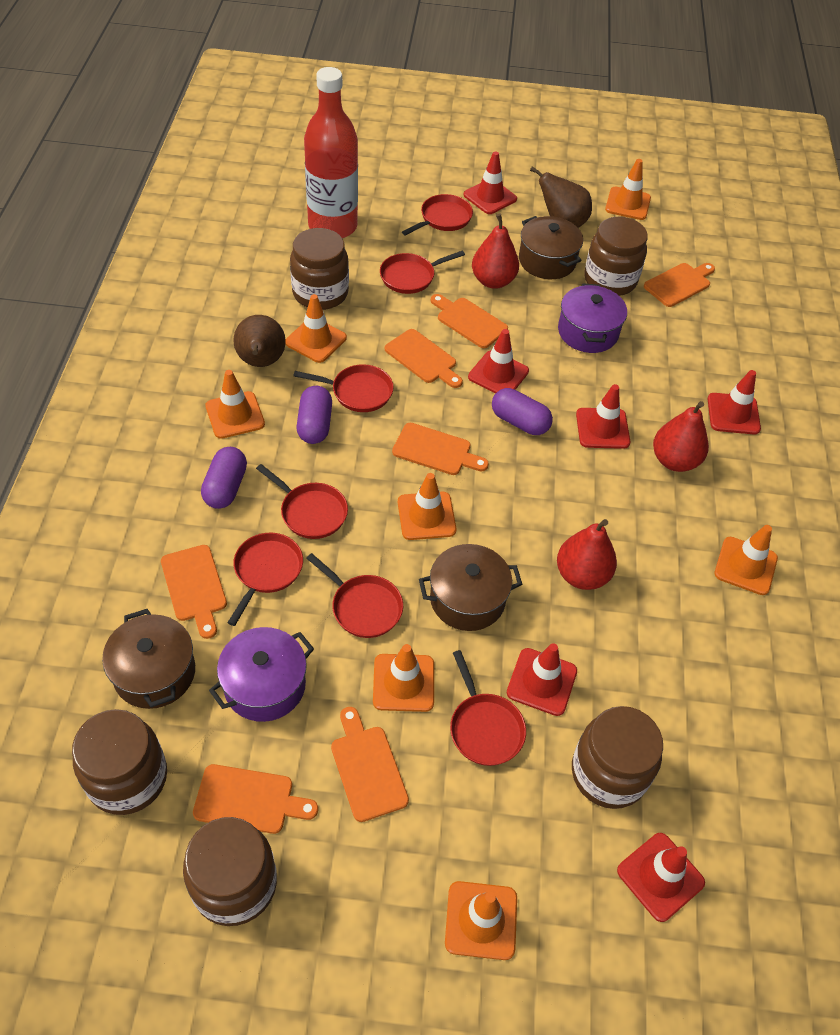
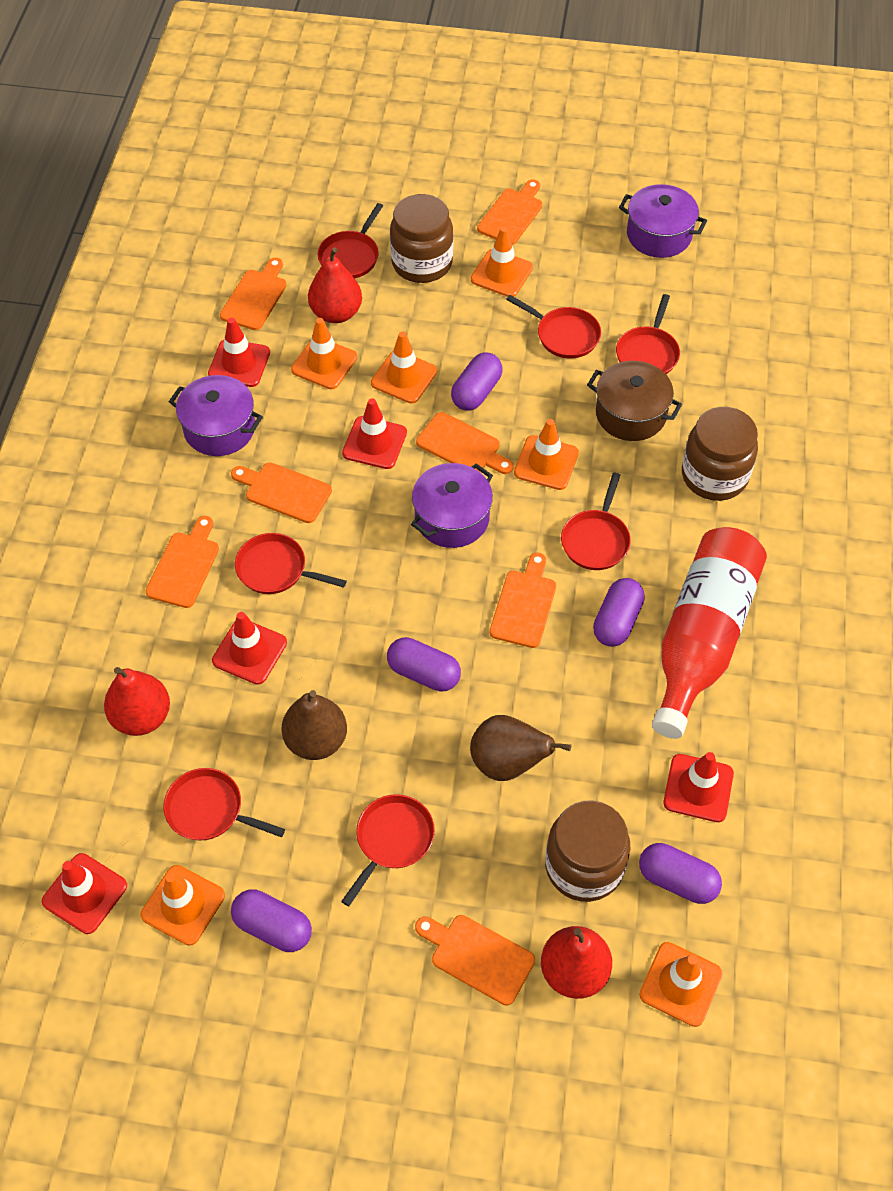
brown jar: 5 -> 3
brown pot: 3 -> 1
orange traffic cone: 7 -> 6
purple capsule: 3 -> 5
purple pot: 2 -> 3
red traffic cone: 6 -> 5

